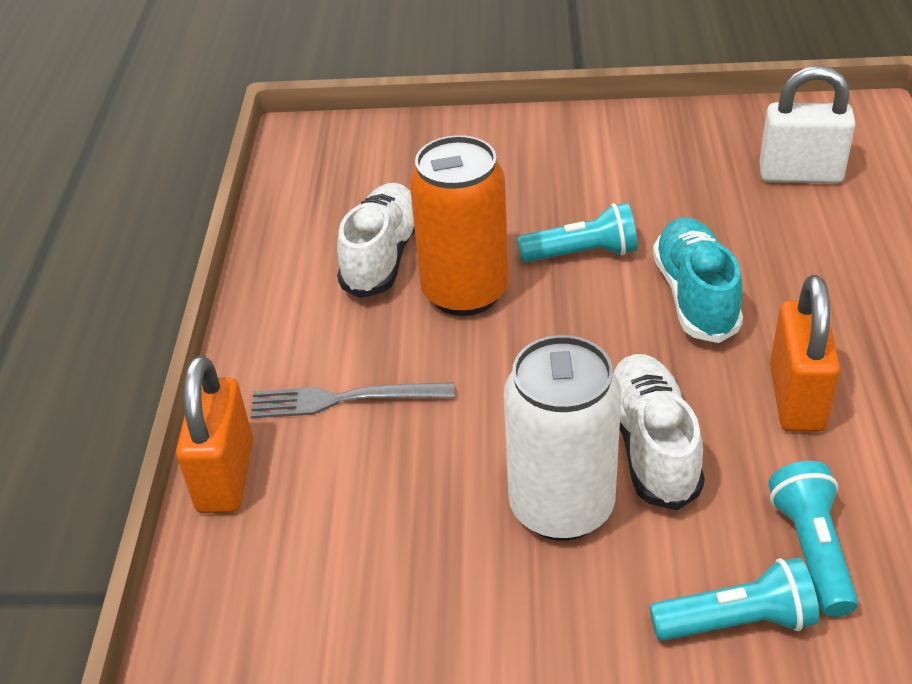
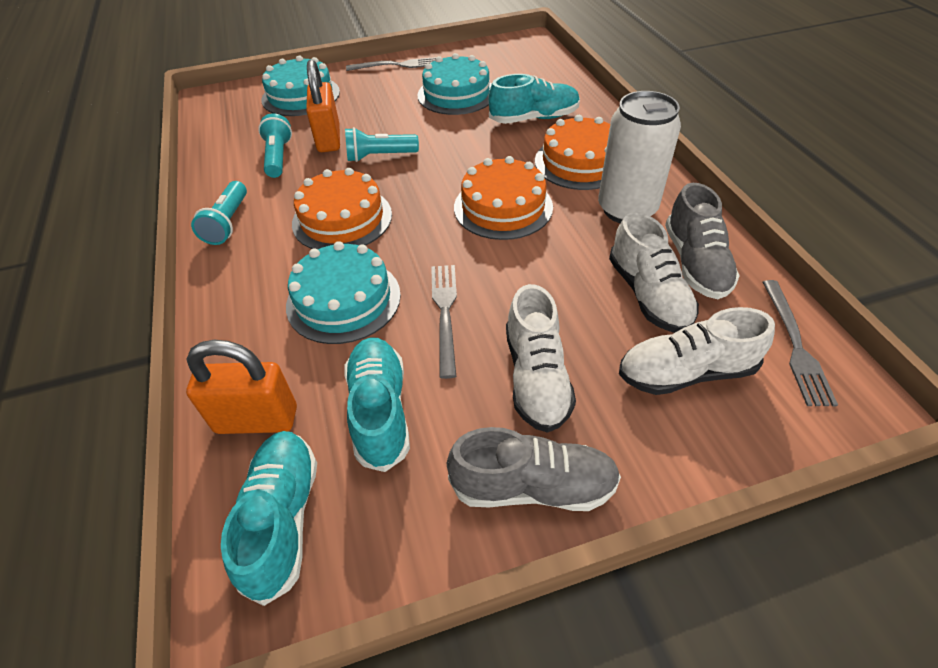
grey fork: 1 -> 3
grey shoe: 0 -> 2
orange cake: 0 -> 3
orange can: 1 -> 0
turquoise cake: 0 -> 3
turquoise shoe: 1 -> 3
white padlock: 1 -> 0
white shoe: 2 -> 3

